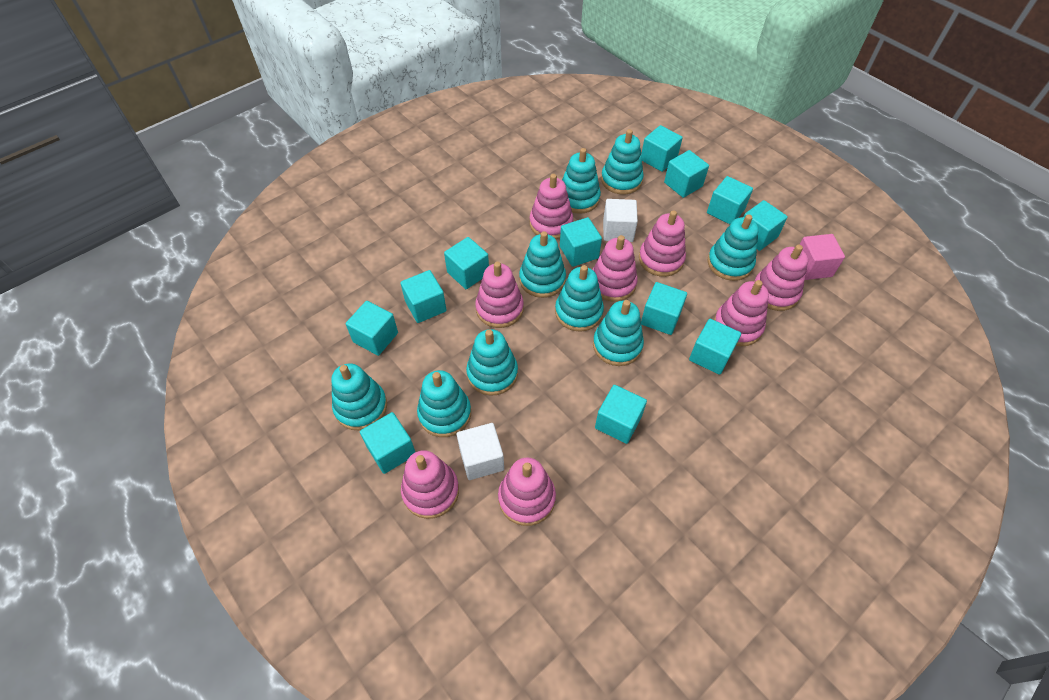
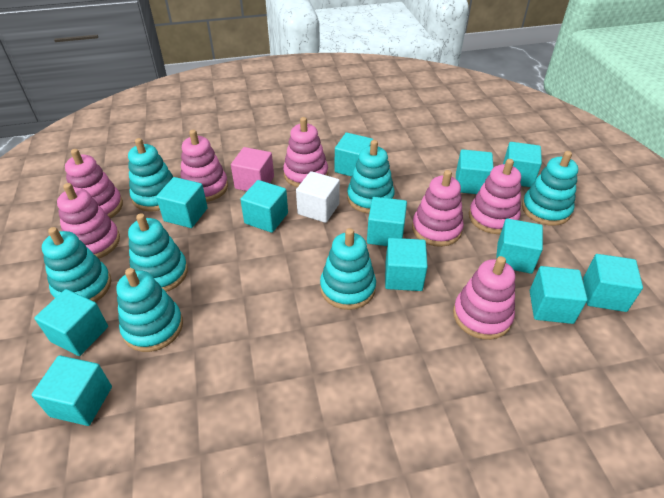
pink stacking toy: 8 -> 7
turquoise stacking toy: 9 -> 7
white cube: 2 -> 1

